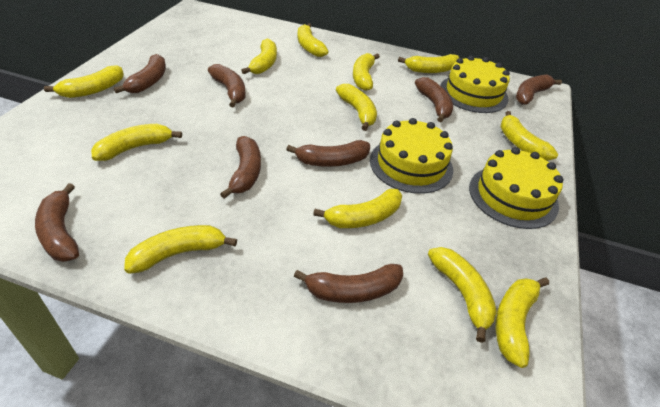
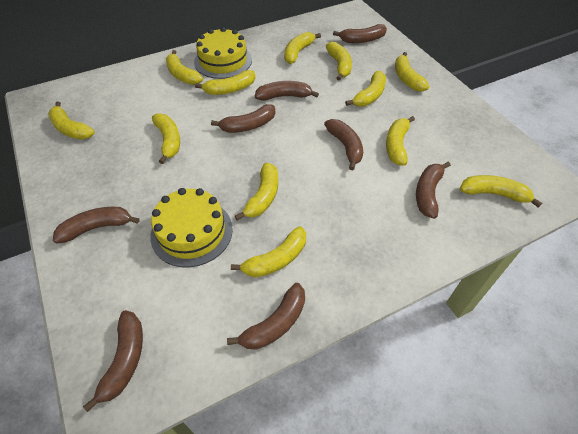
yellow cake: 3 -> 2

